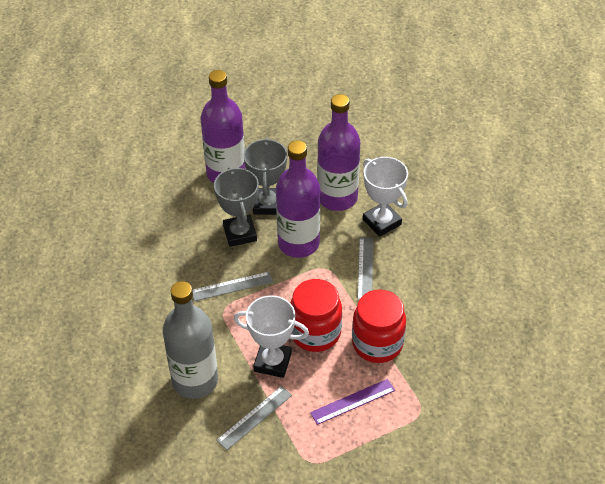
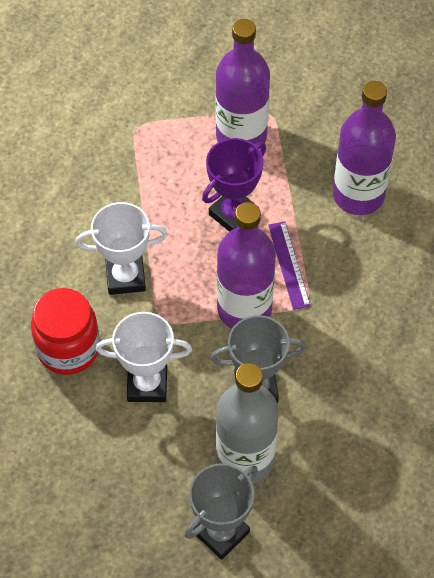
grey ruler: 3 -> 0
purple trophy: 0 -> 1
red jar: 2 -> 1

